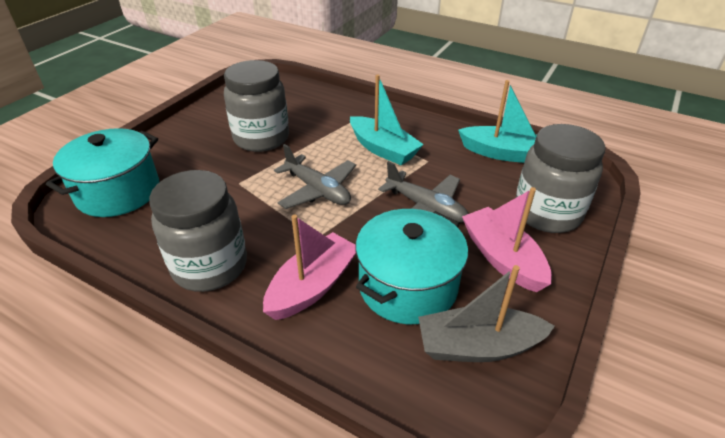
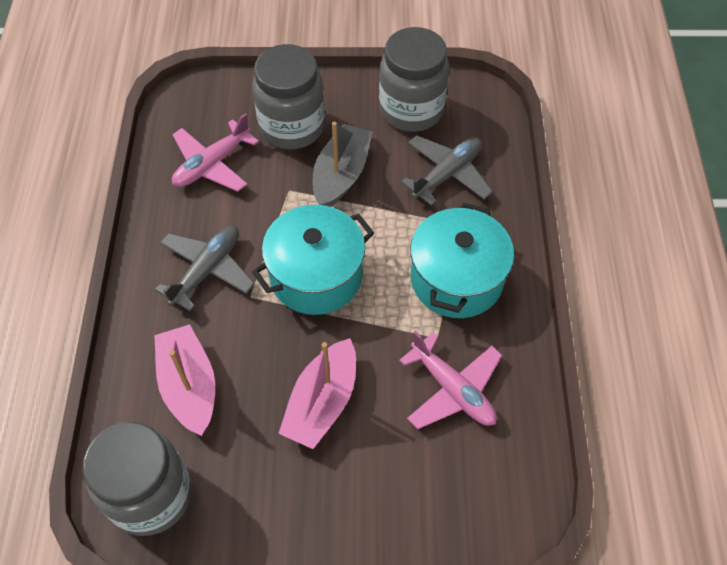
pink plane: 0 -> 2
turquoise boat: 2 -> 0

